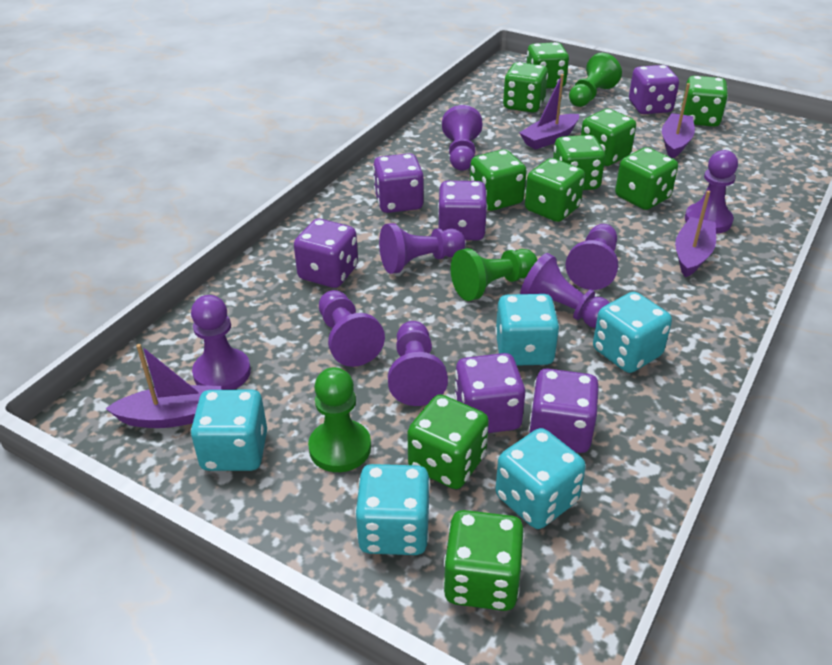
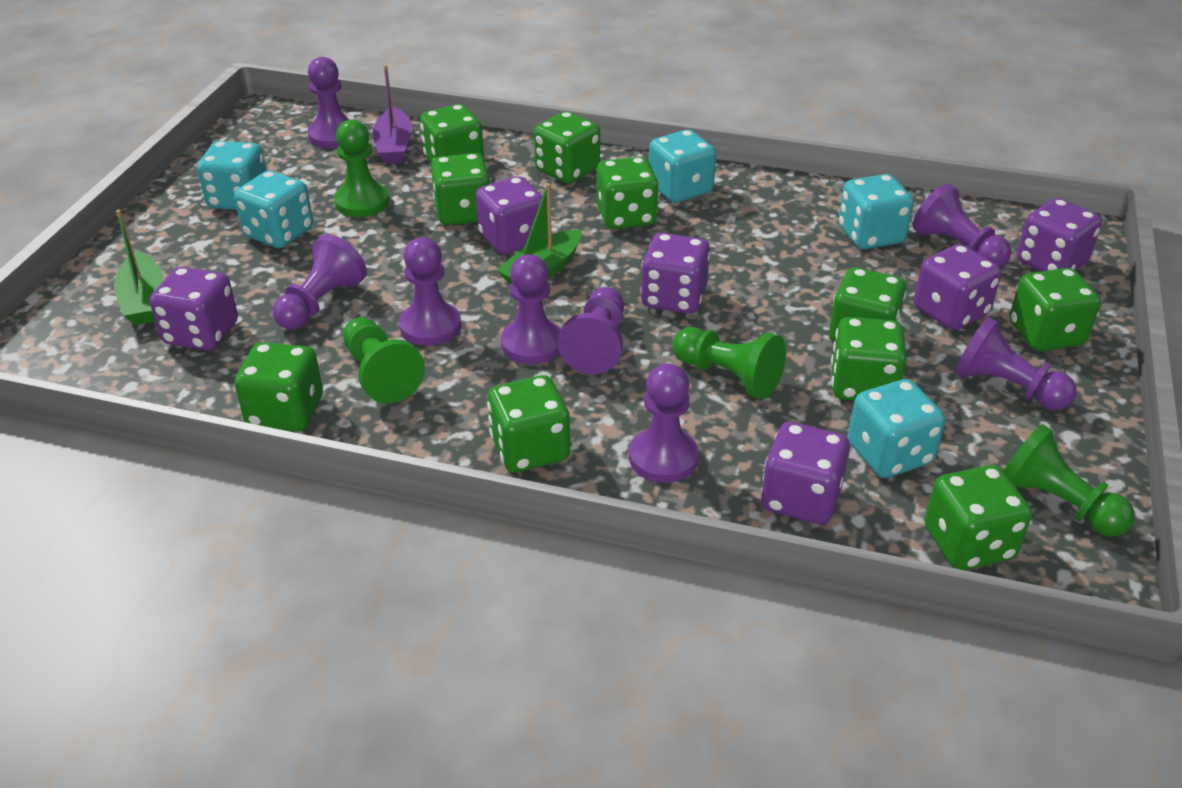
green boat: 0 -> 2
green pawn: 3 -> 4
purple boat: 4 -> 1

